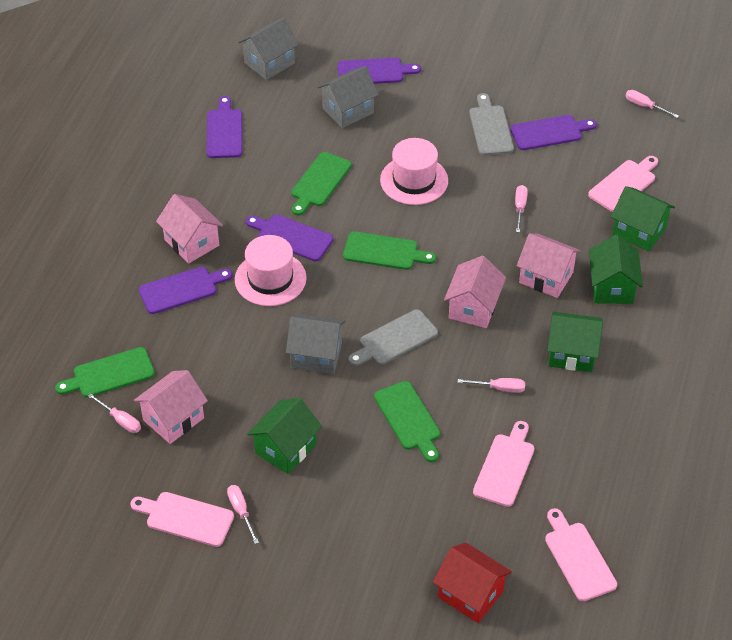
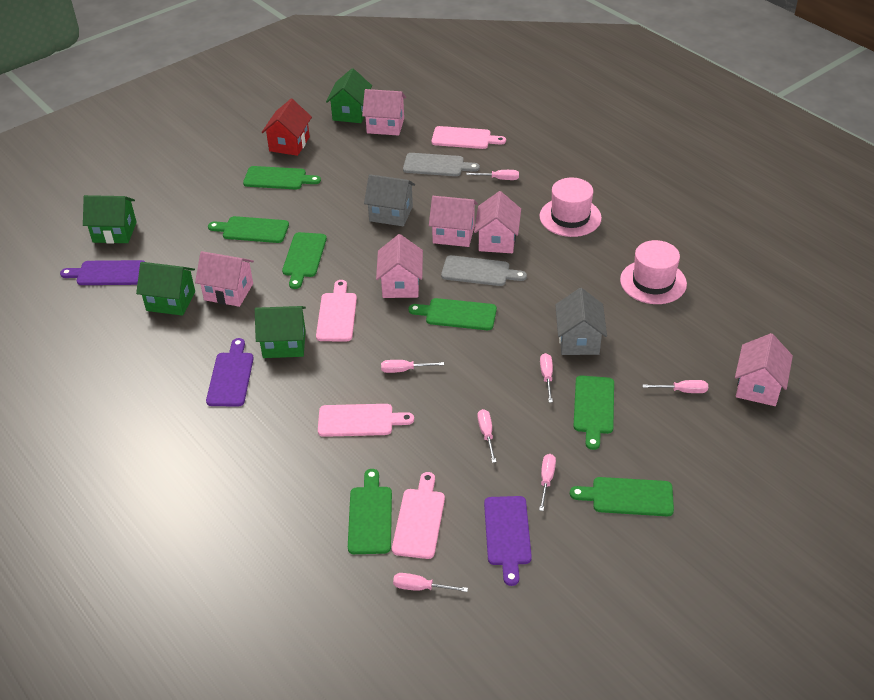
green cutting board: 4 -> 7
grey house: 3 -> 2
pink house: 4 -> 6
pink screwdriver: 5 -> 7
purple cutting board: 5 -> 3

